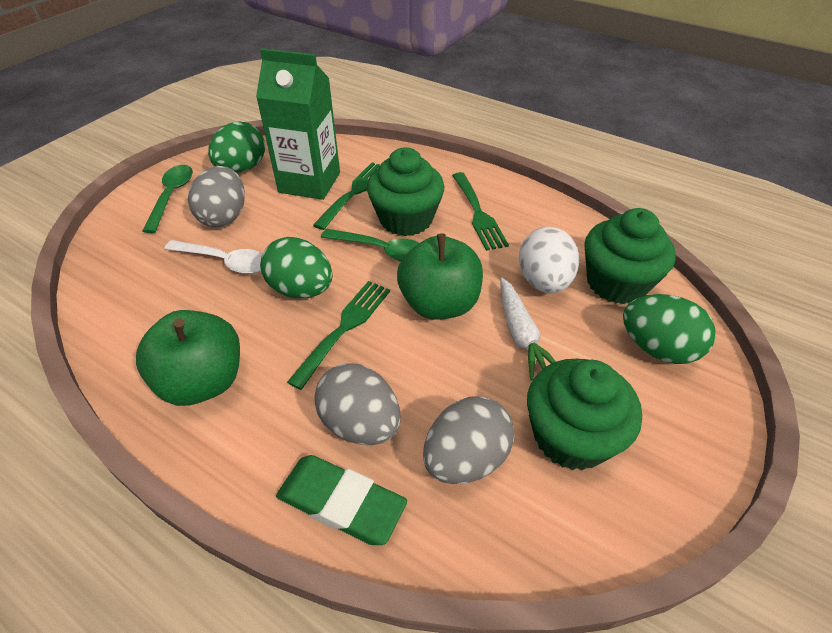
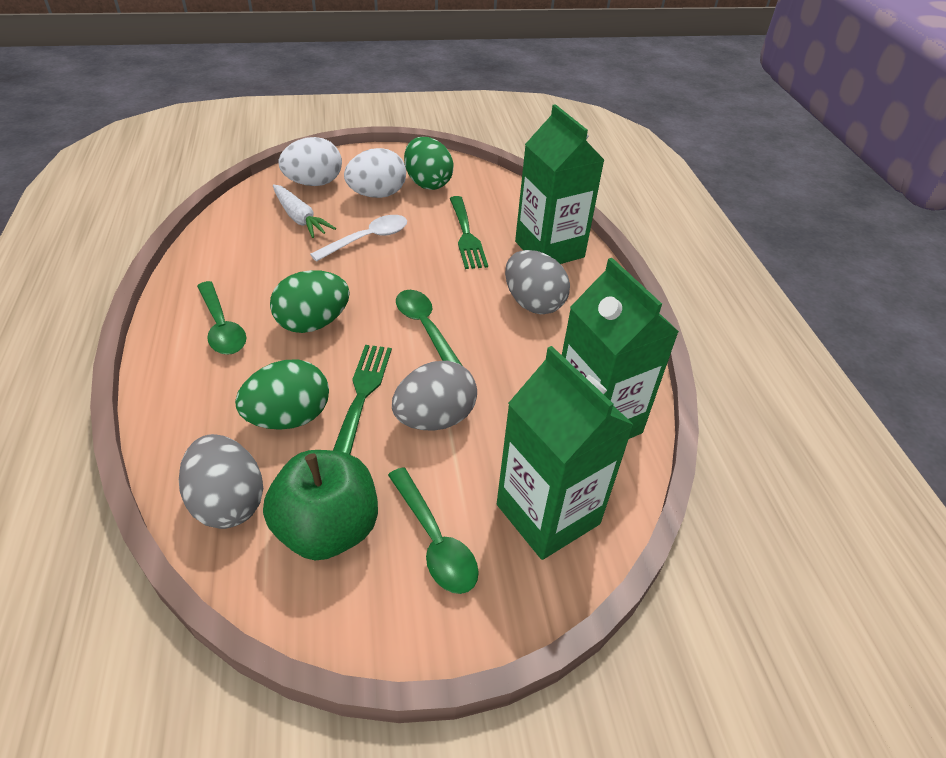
green apple: 2 -> 1
green carton: 1 -> 3
green cupcake: 3 -> 0
green eraser: 1 -> 0
green fork: 3 -> 2
green spoon: 2 -> 3
white egg: 1 -> 2

